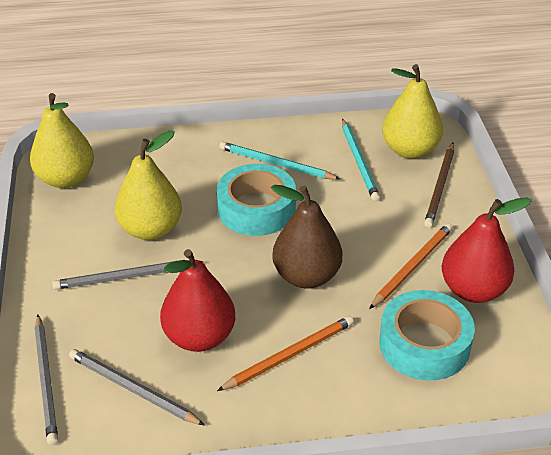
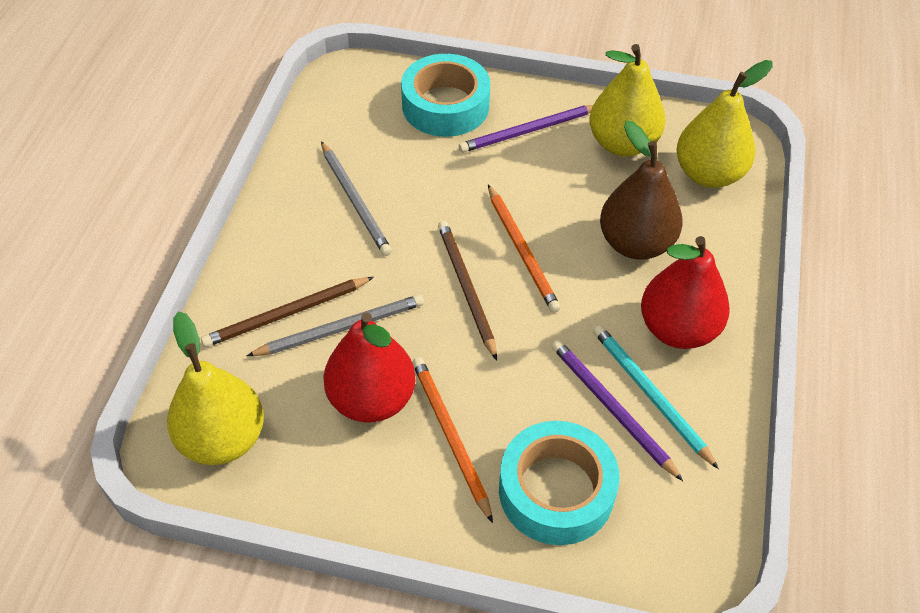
brown pencil: 1 -> 2
grey pencil: 3 -> 2
purple pencil: 0 -> 2
turquoise pencil: 2 -> 1

